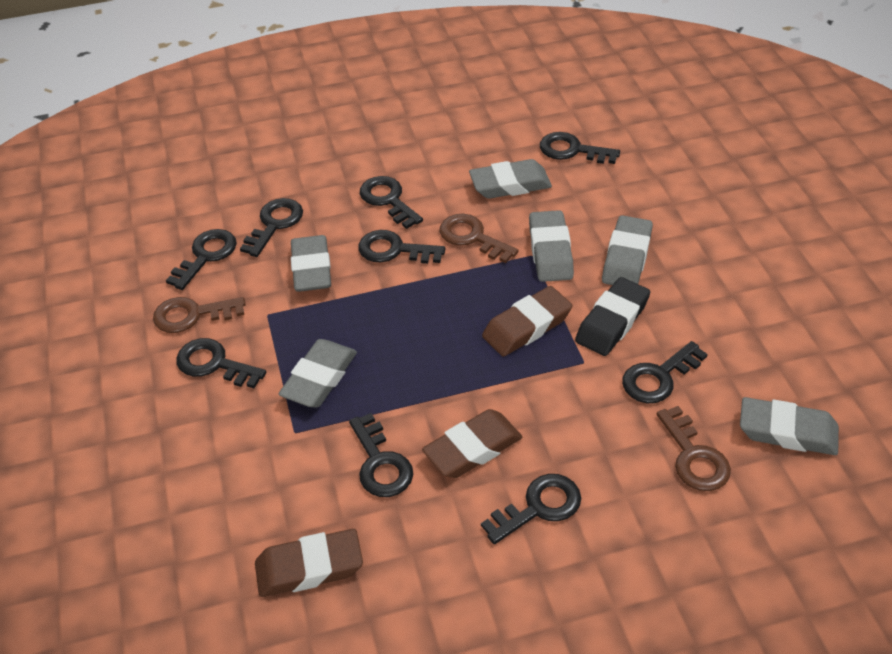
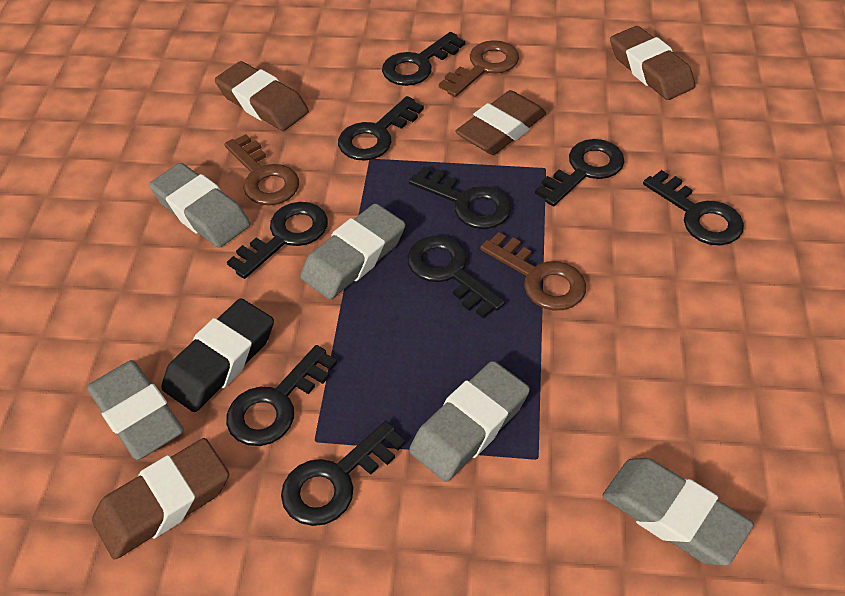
brown eraser: 3 -> 4
grey eraser: 6 -> 5

